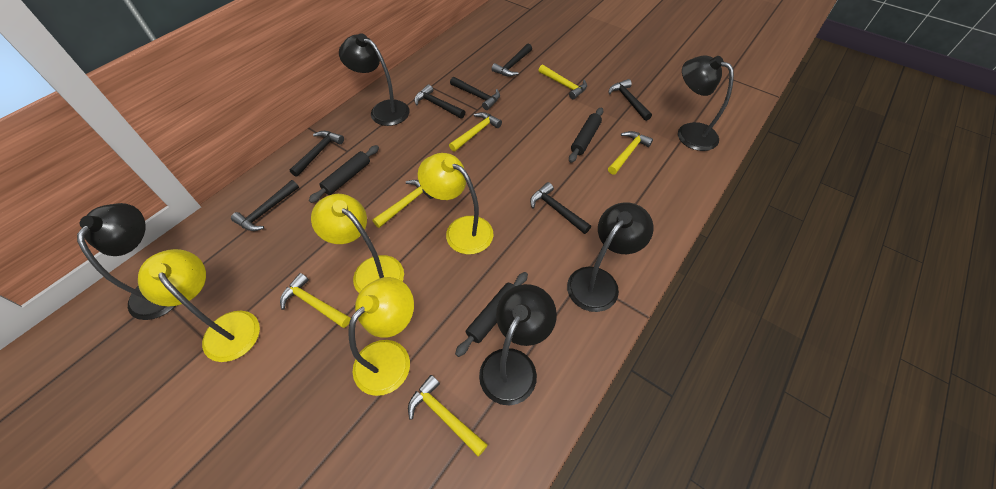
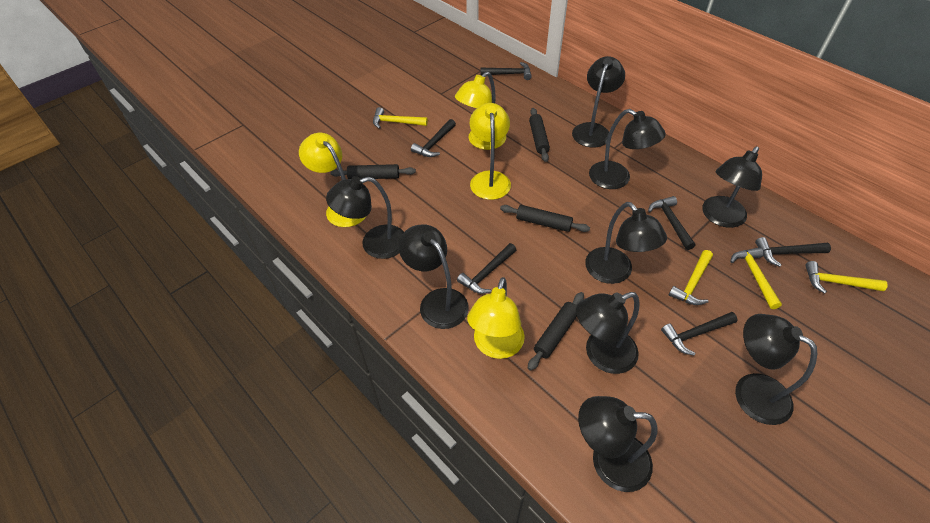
black hammer: 7 -> 6
black lamp: 5 -> 9
black rolling pin: 3 -> 4
yellow hammer: 6 -> 4

